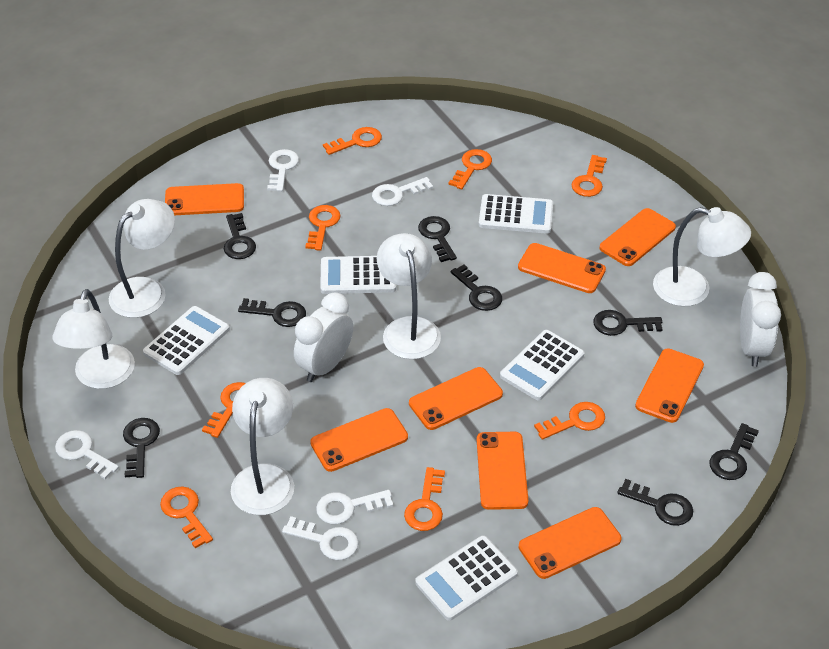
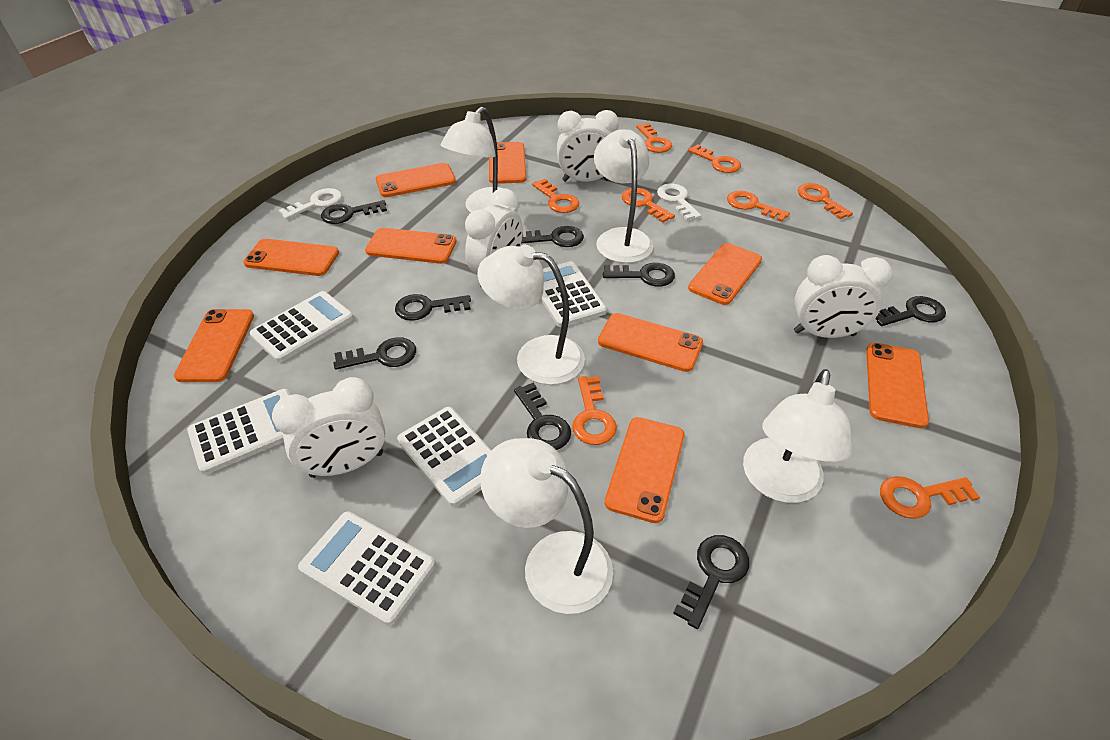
orange phone: 8 -> 9
white clock: 2 -> 4
white key: 5 -> 2

